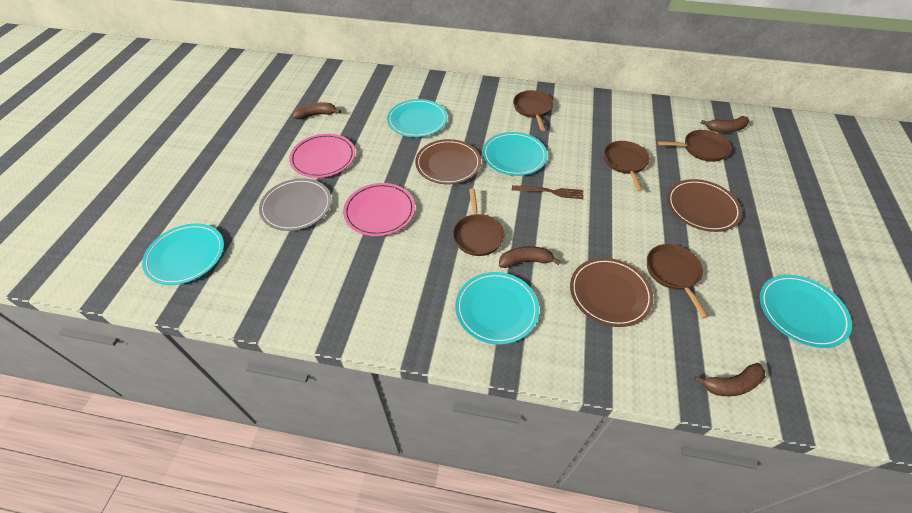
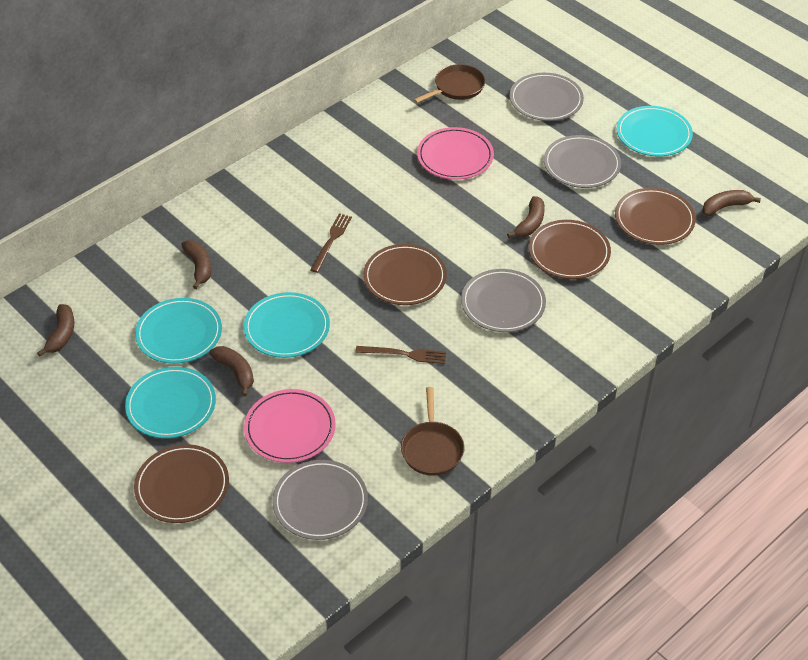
brown banana: 4 -> 5
brown fork: 1 -> 2
brown pan: 5 -> 2
brown plate: 3 -> 4
grey plate: 1 -> 4
turquoise plate: 5 -> 4

